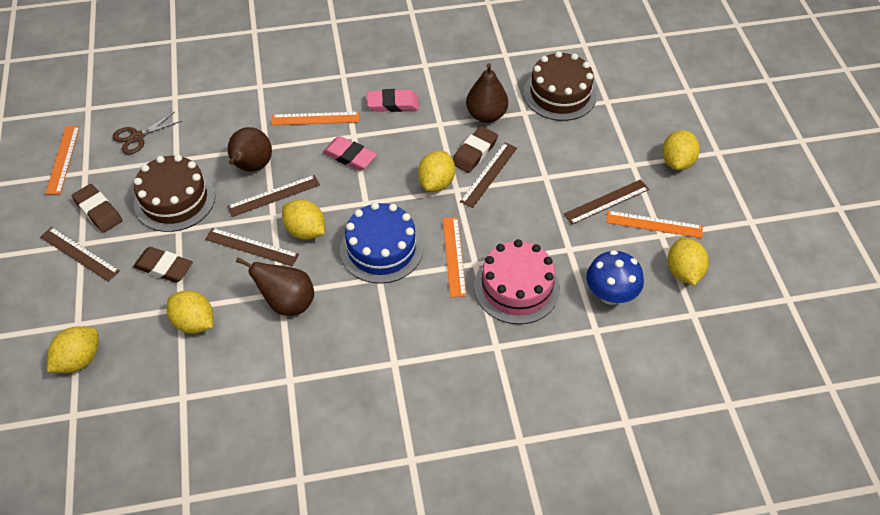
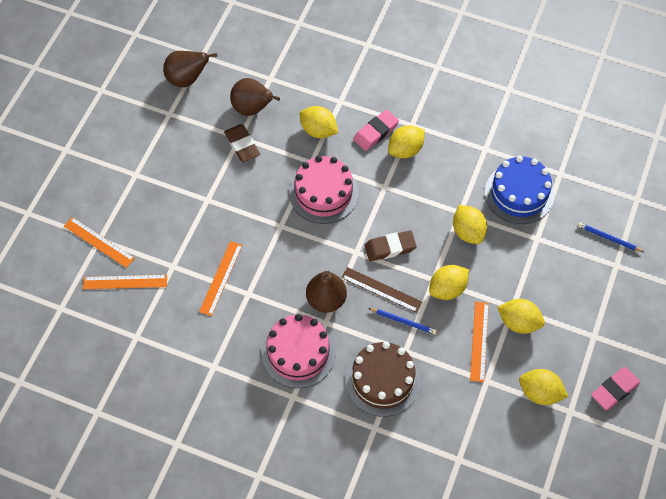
blue mushroom: 1 -> 0
blue pencil: 0 -> 2
brown cake: 2 -> 1
brown eraser: 3 -> 2
brown ruler: 5 -> 1
brown scissors: 1 -> 0
pink cake: 1 -> 2

